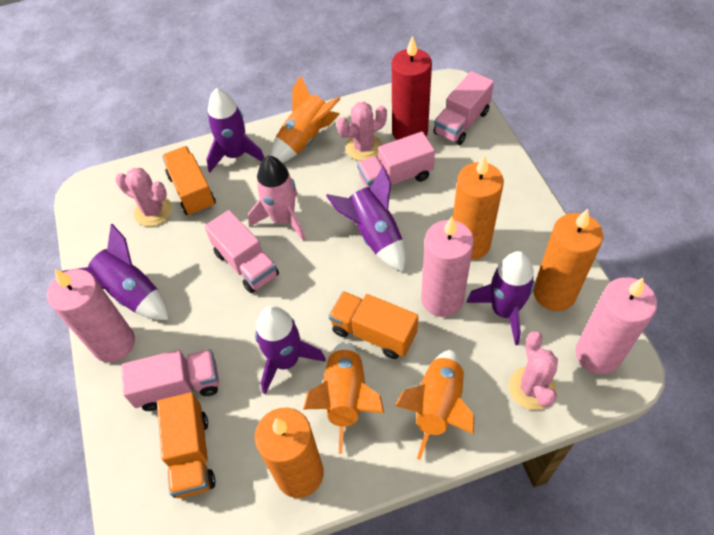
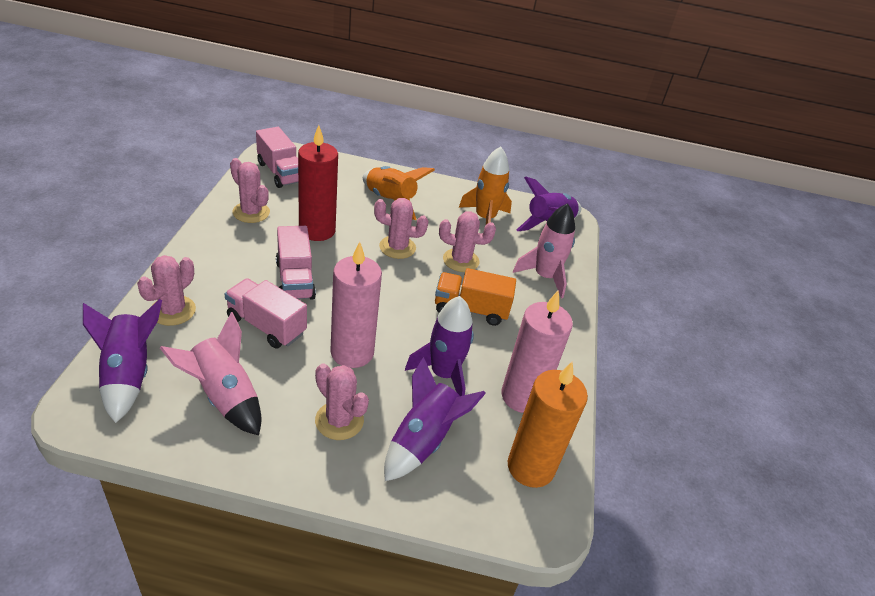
orange candle: 3 -> 1
orange rocket: 3 -> 2
orange truck: 3 -> 1
pink cactus: 3 -> 5
pink candle: 3 -> 2
pink rocket: 1 -> 2
pink truck: 4 -> 3
purple rocket: 5 -> 4

